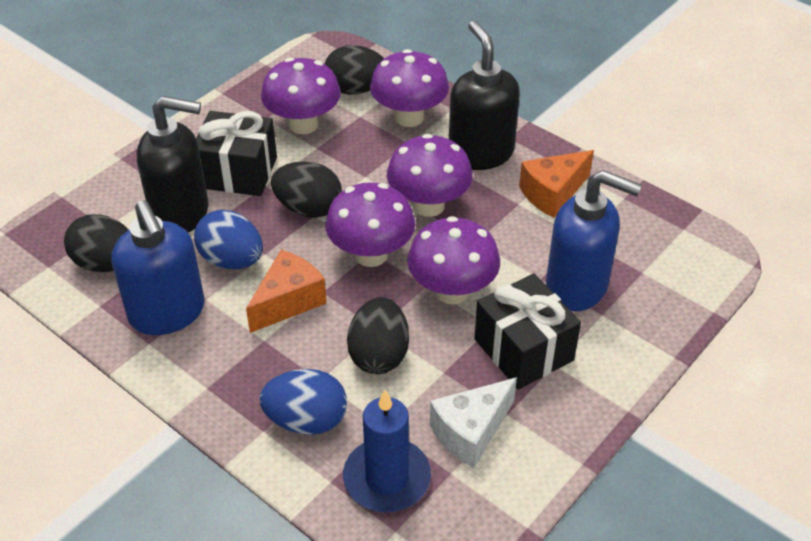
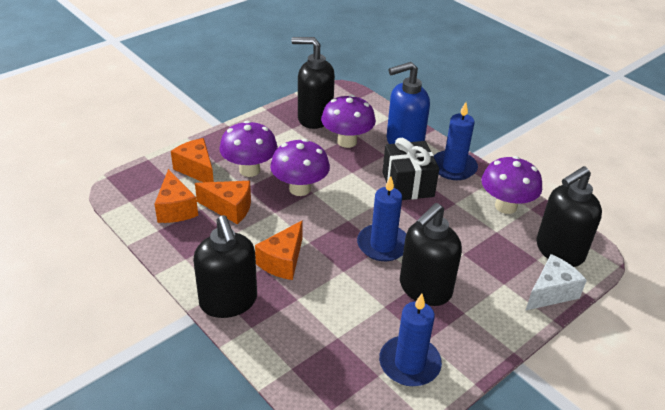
black egg: 4 -> 0
black gift: 2 -> 1
black soap dispenser: 2 -> 4
blue candle: 1 -> 3
blue egg: 2 -> 0
blue soap dispenser: 2 -> 1
orange cheese: 2 -> 4
purple mushroom: 5 -> 4

